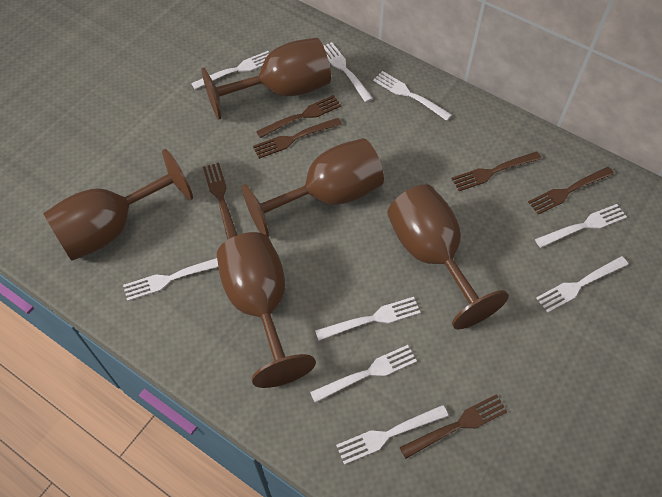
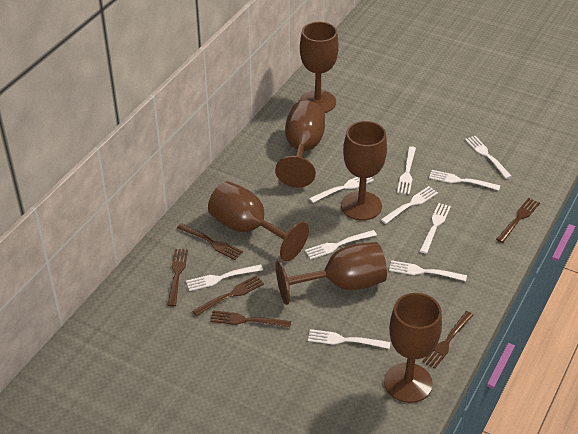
brown goblet: 5 -> 6
white fork: 9 -> 10

